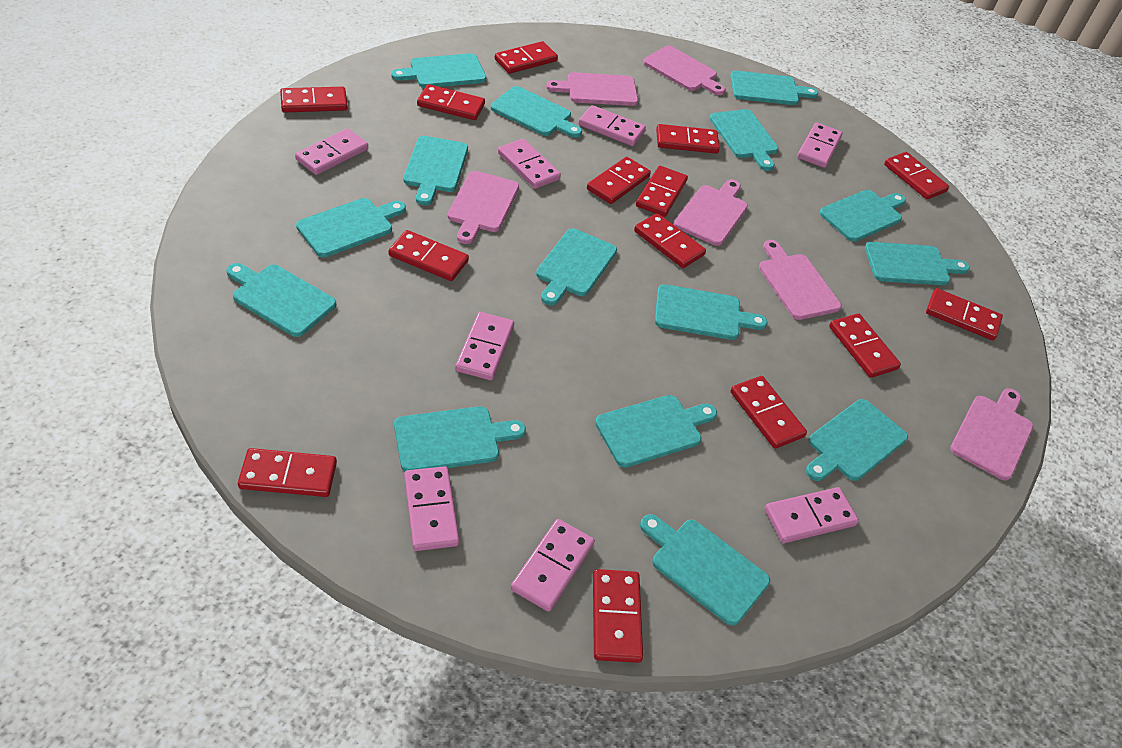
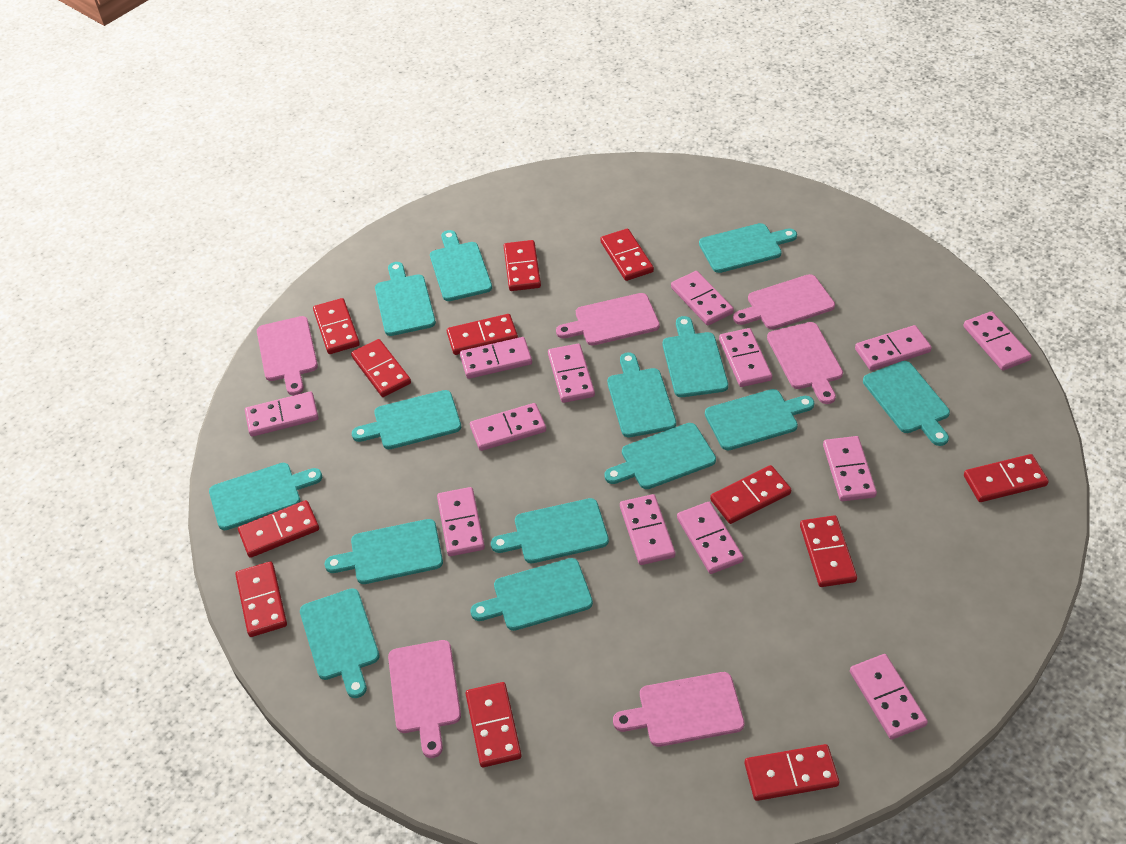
pink domino: 8 -> 13
red domino: 14 -> 12
turquoise cutting board: 15 -> 14

